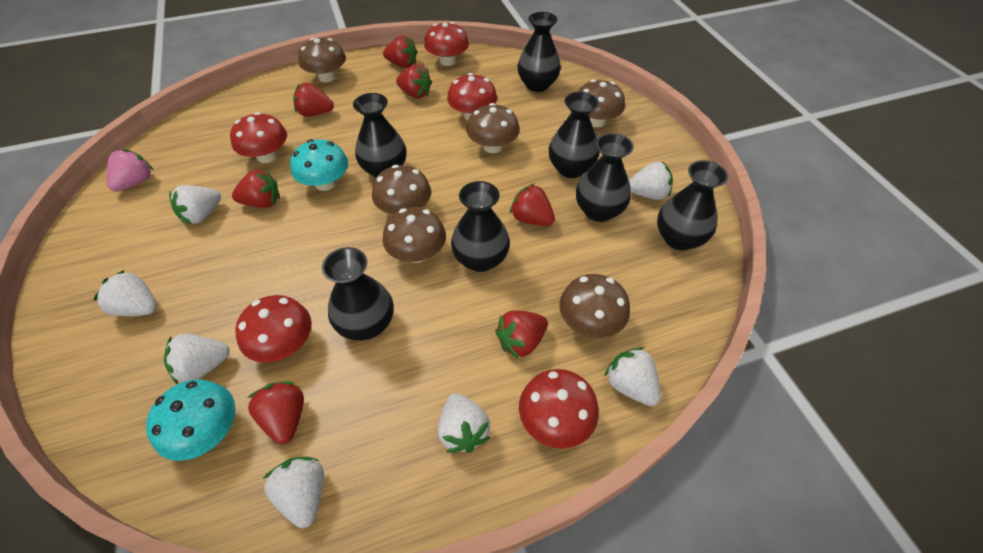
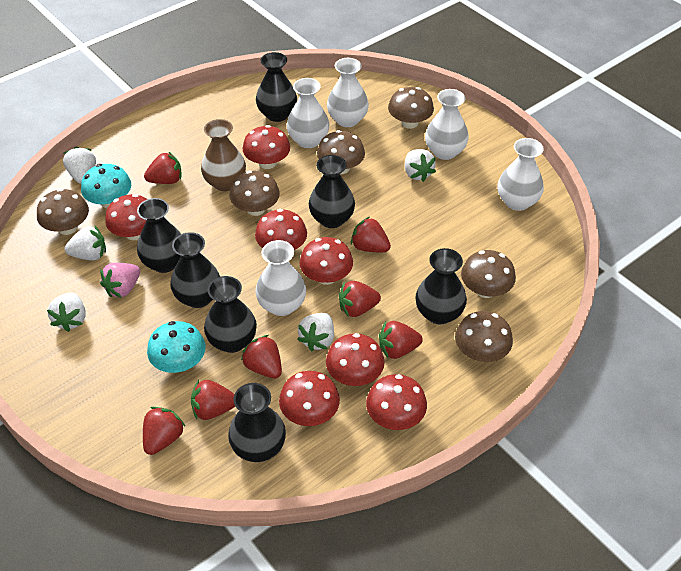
brown vase: 0 -> 1
red mushroom: 5 -> 7
white strawberry: 7 -> 5
white vase: 0 -> 5

